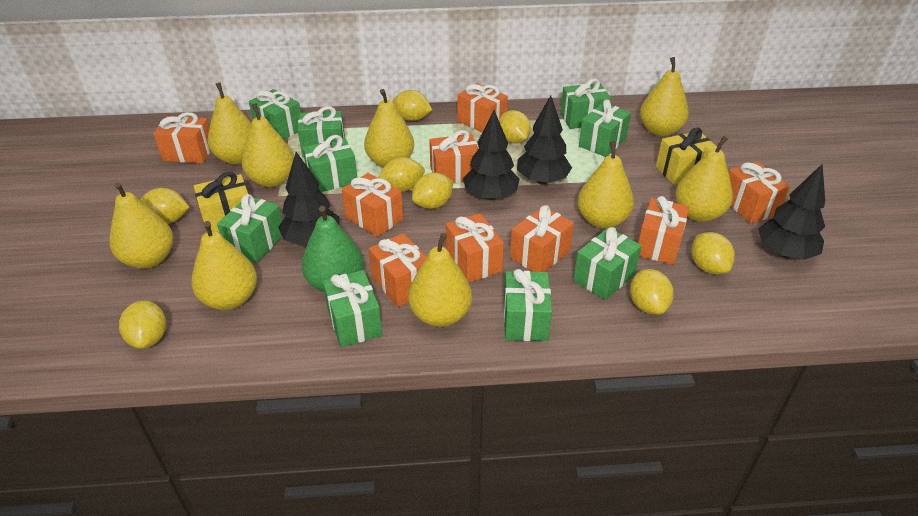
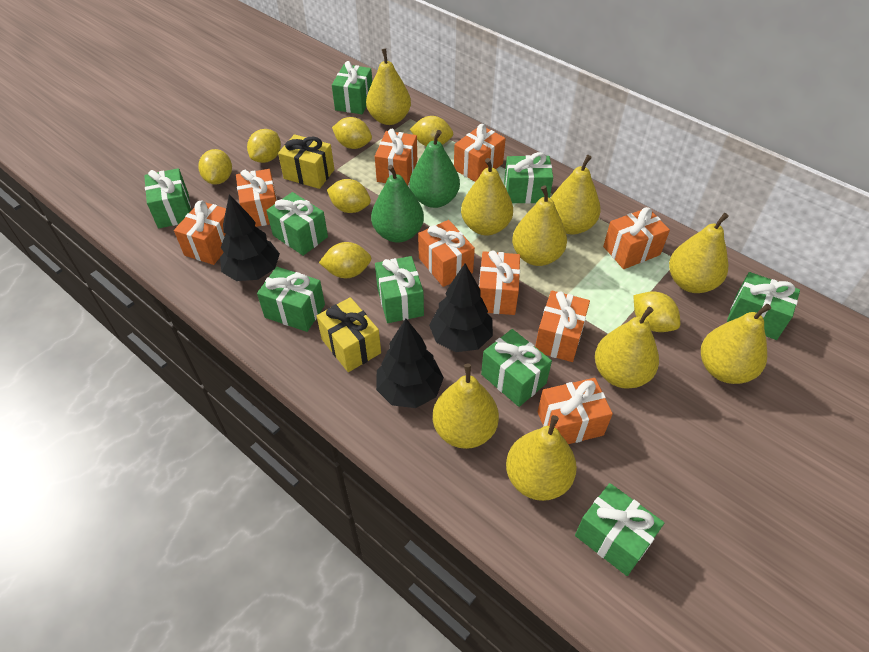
black tree: 4 -> 3
green pear: 1 -> 2
yellow lemon: 8 -> 7

